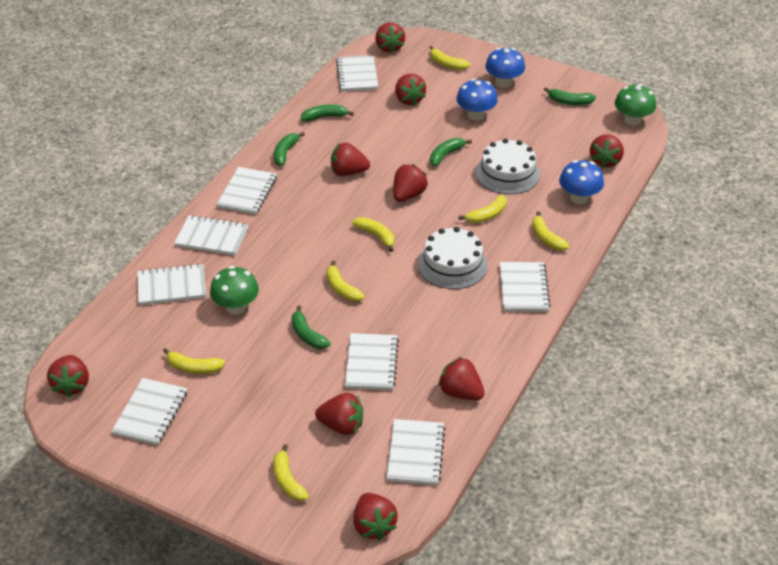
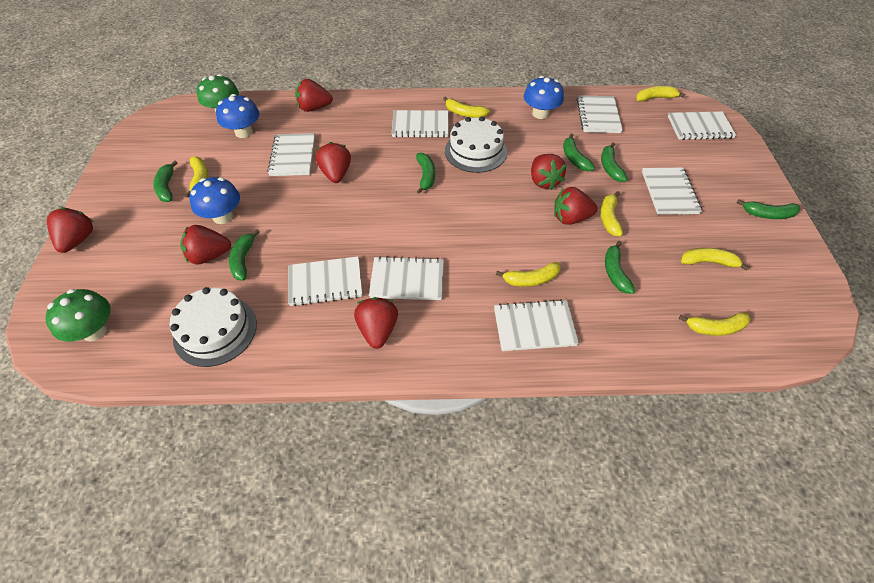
green banana: 5 -> 7
red strawberry: 9 -> 7

